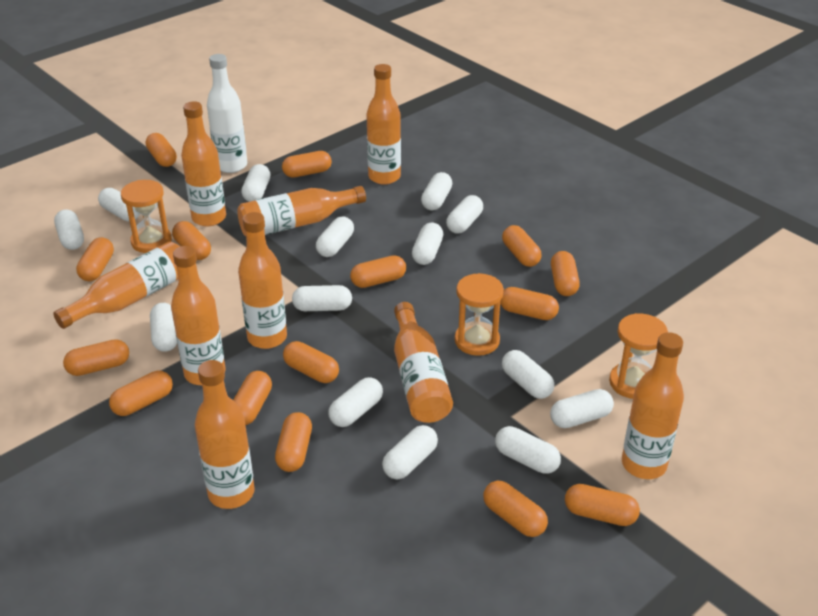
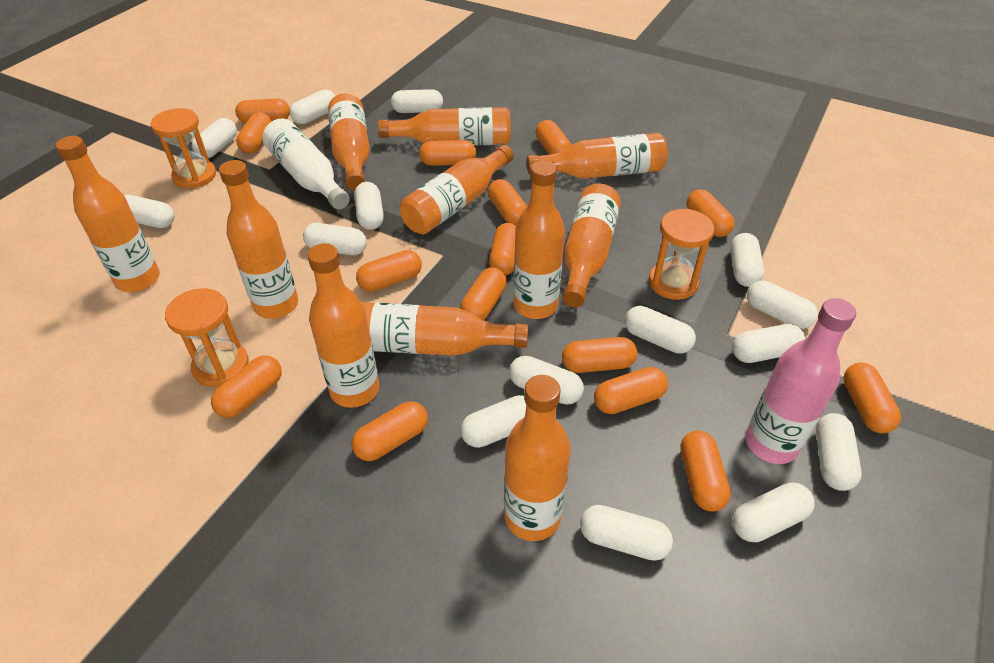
orange bottle: 9 -> 11
pink bottle: 0 -> 1
white capsule: 14 -> 15

